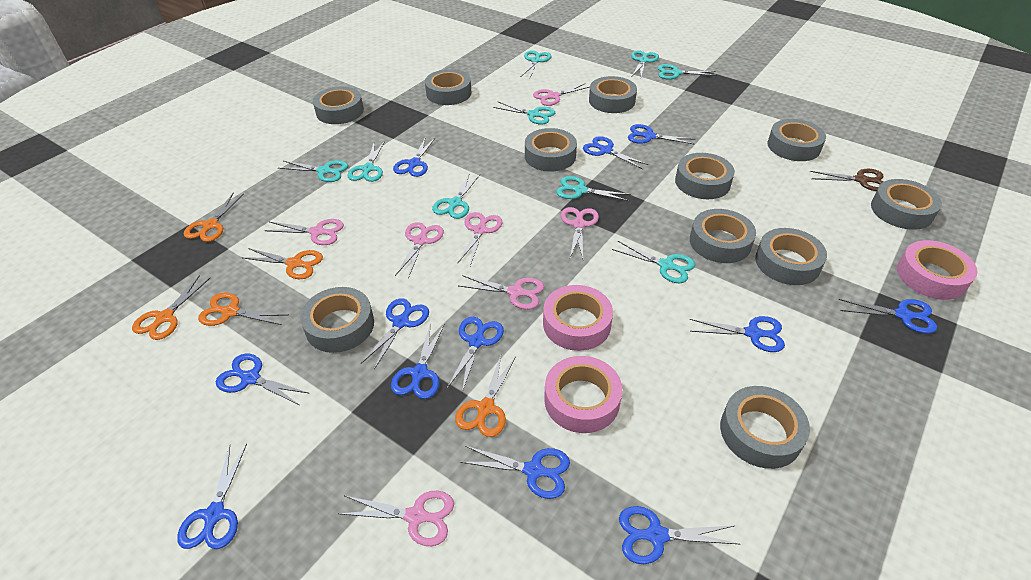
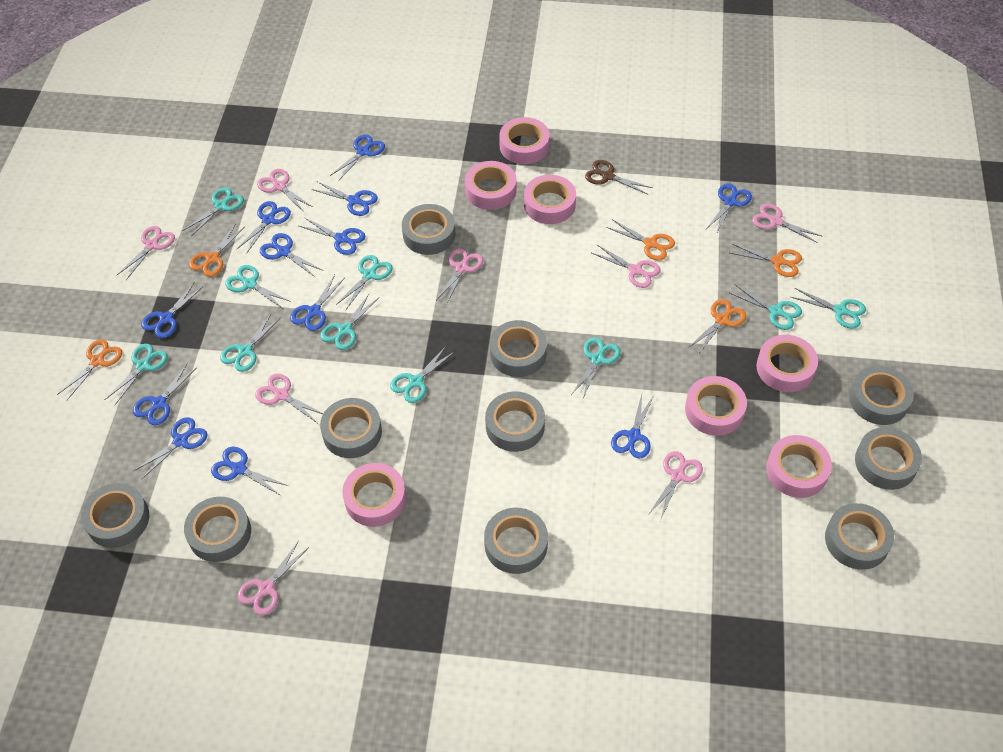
grey tape: 11 -> 10
pink scissors: 7 -> 8
pink tape: 3 -> 7
turquoise scissors: 9 -> 10

